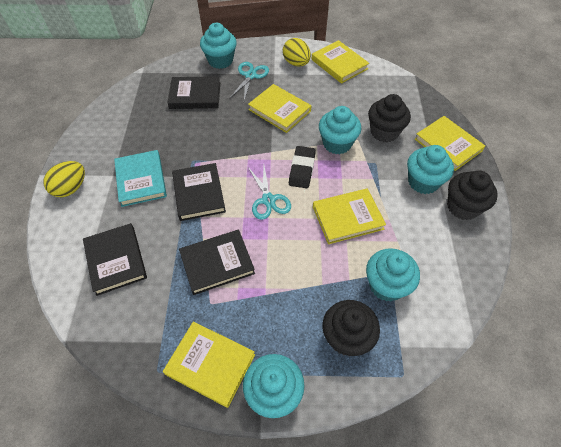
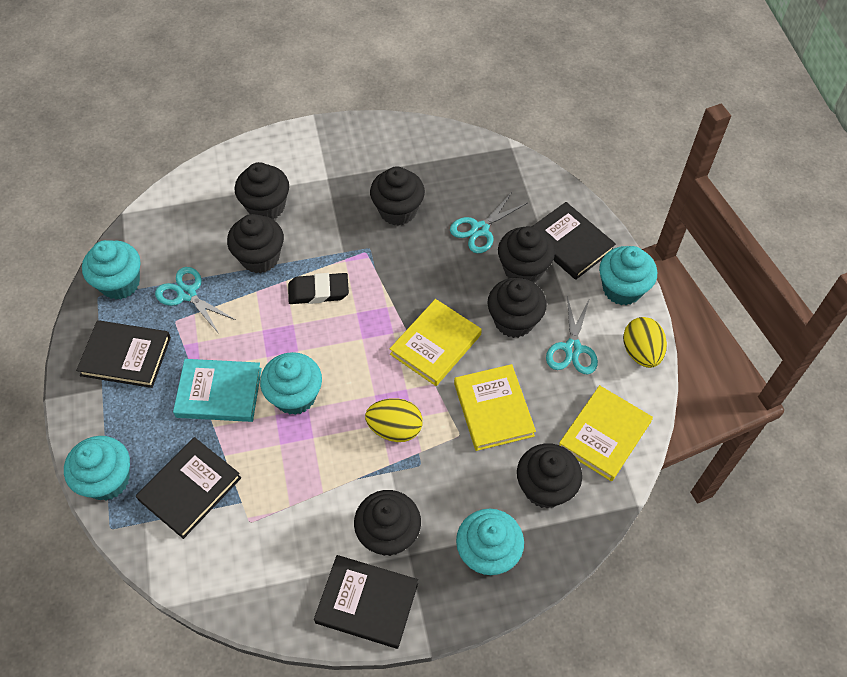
black cupcake: 3 -> 7
turquoise scissors: 2 -> 3
yellow book: 5 -> 3

